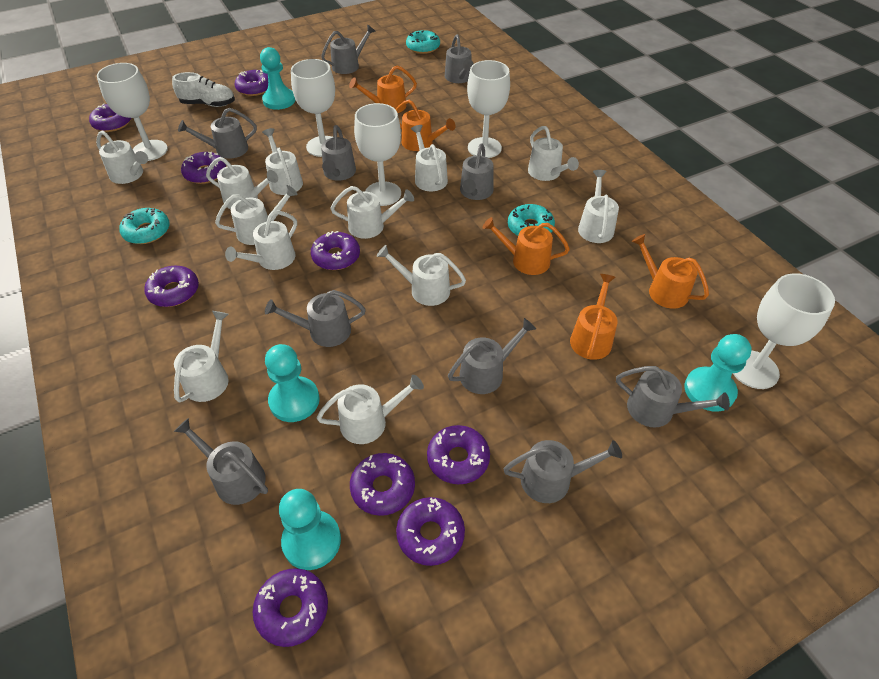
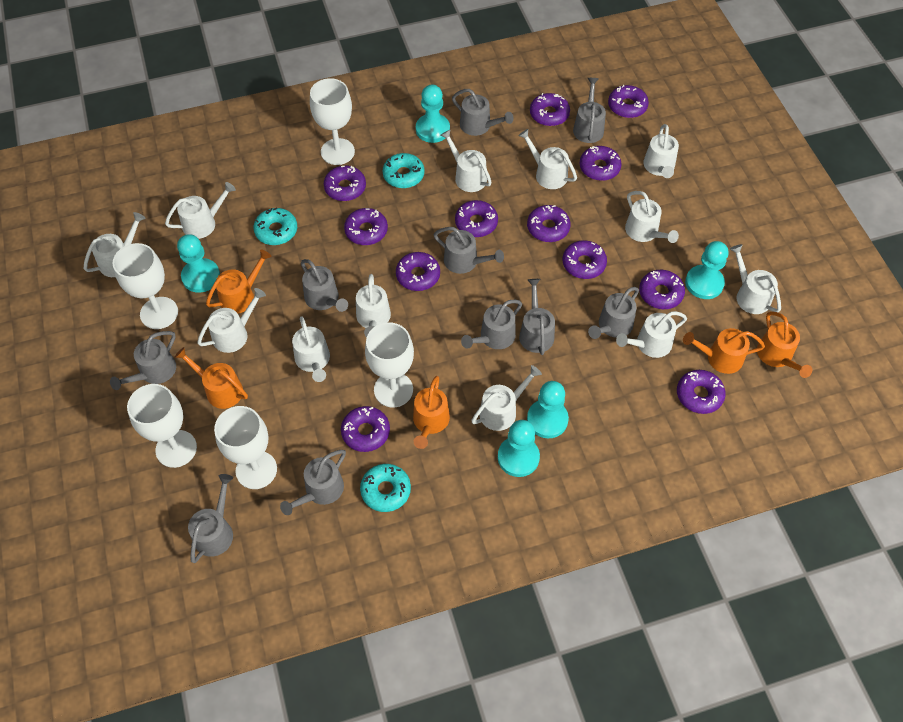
purple donut: 9 -> 12
turquoise pawn: 4 -> 5
white shoe: 1 -> 0

